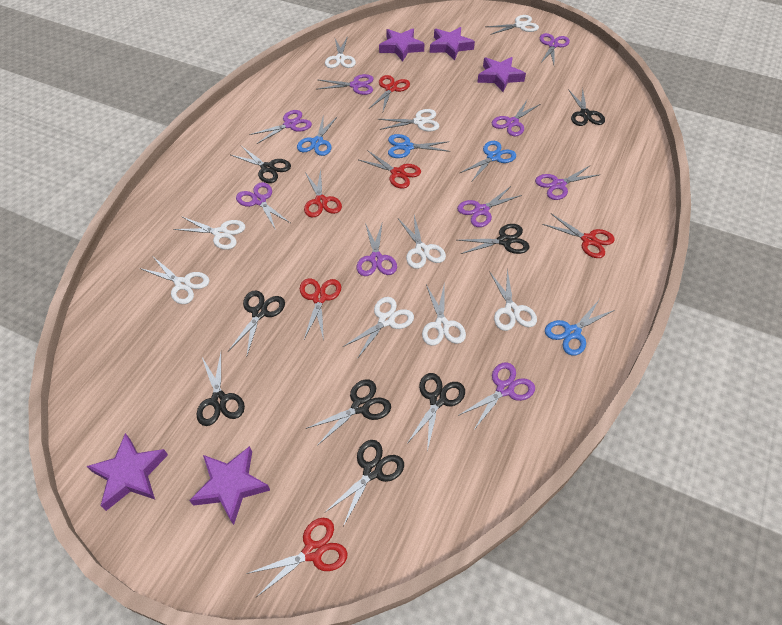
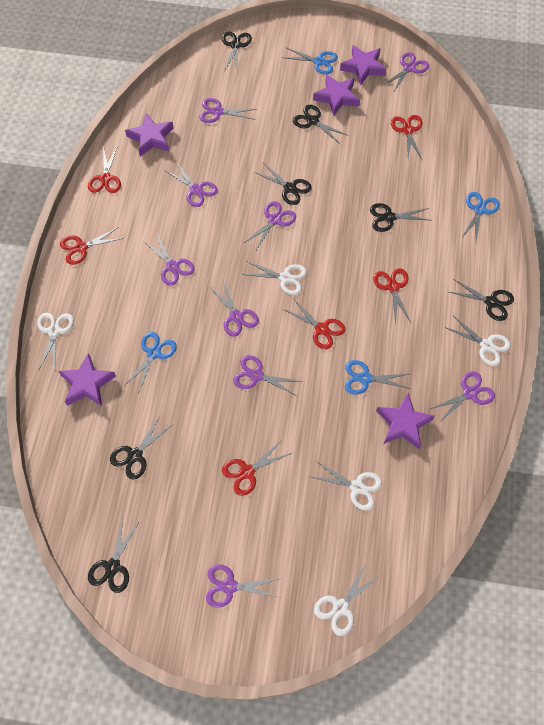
black scissors: 8 -> 7
white scissors: 9 -> 5

